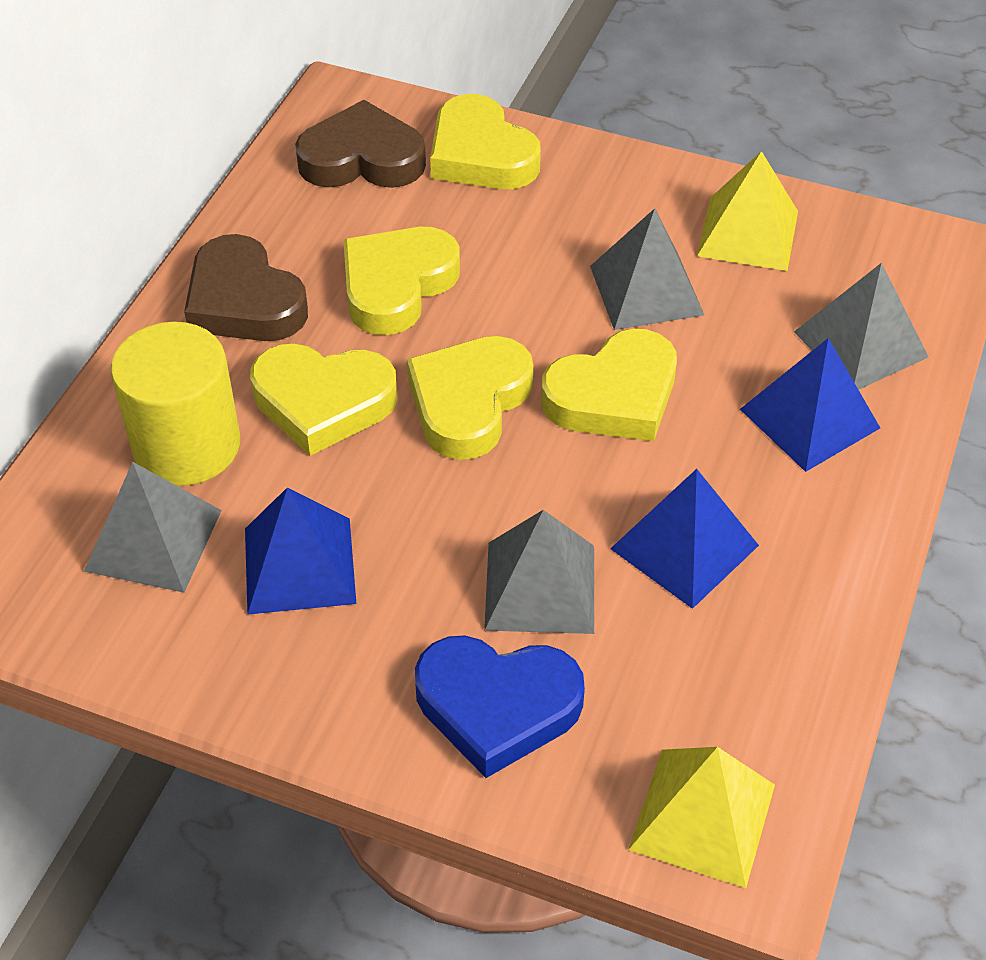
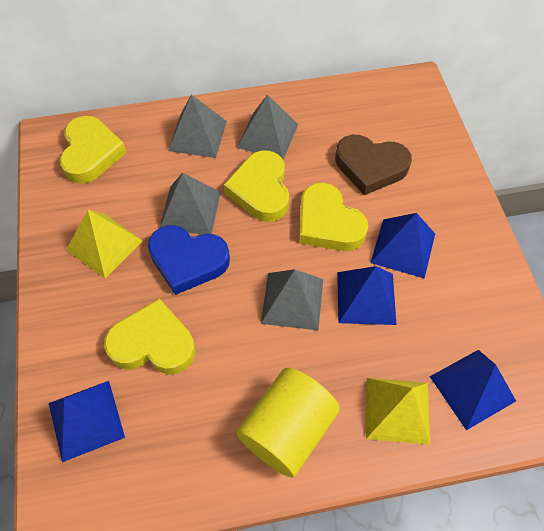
blue pyramid: 3 -> 4
brown heart: 2 -> 1
yellow heart: 5 -> 4

